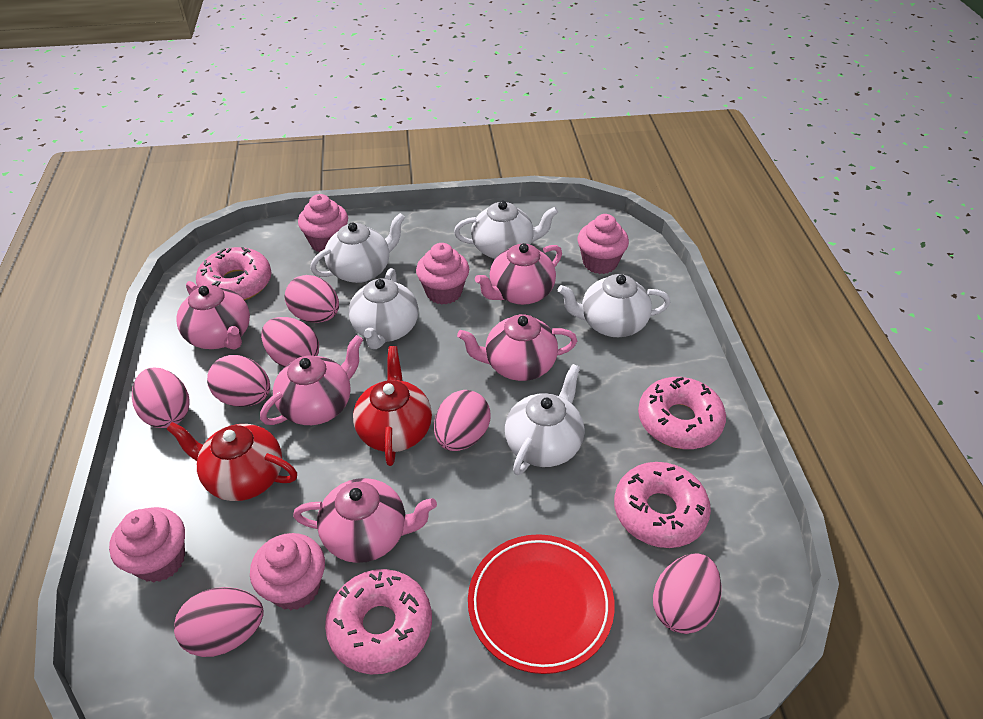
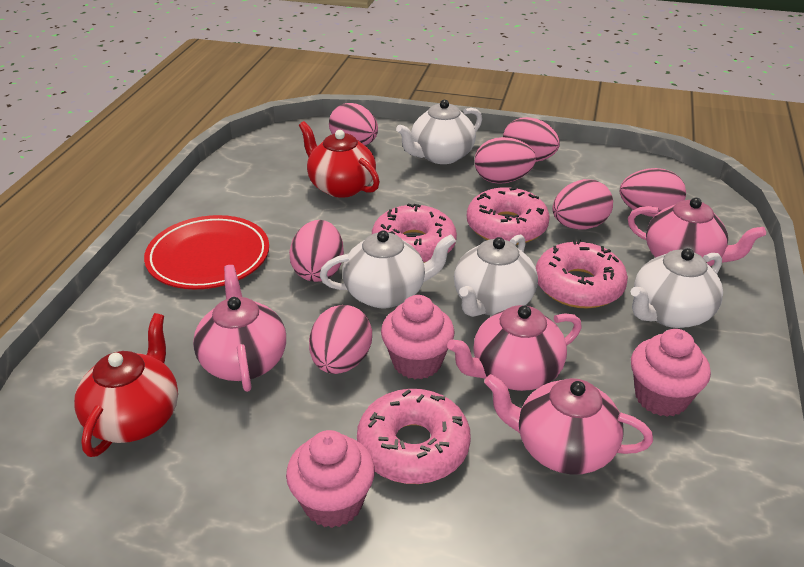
pink cupcake: 5 -> 3
pink teapot: 5 -> 4
white teapot: 5 -> 4

